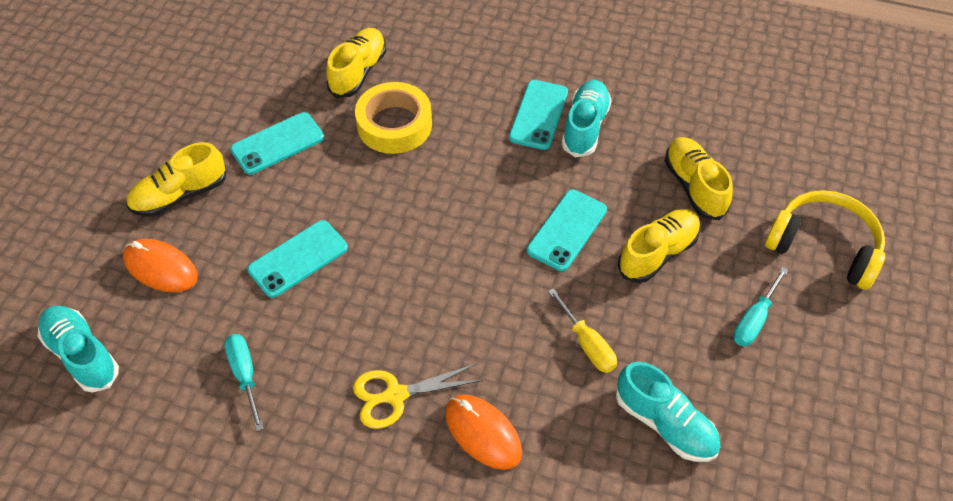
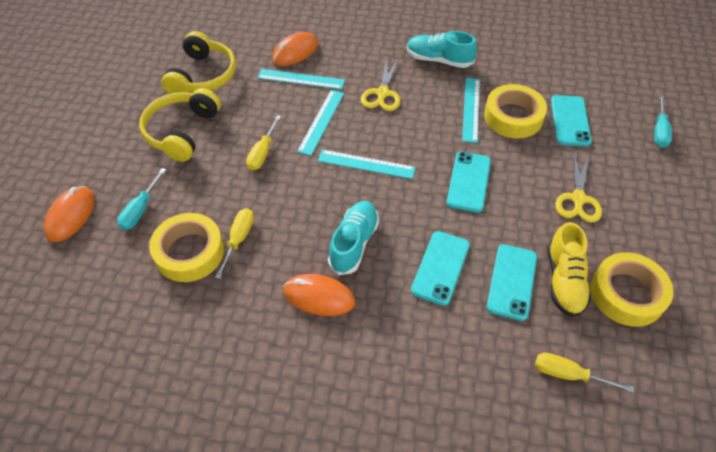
orange mouse: 2 -> 3
turquoise ruler: 0 -> 4
turquoise shoe: 3 -> 2
yellow headphones: 1 -> 2
yellow scissors: 1 -> 2
yellow screwdriver: 1 -> 3
yellow shoe: 4 -> 1
yellow tape: 1 -> 3

